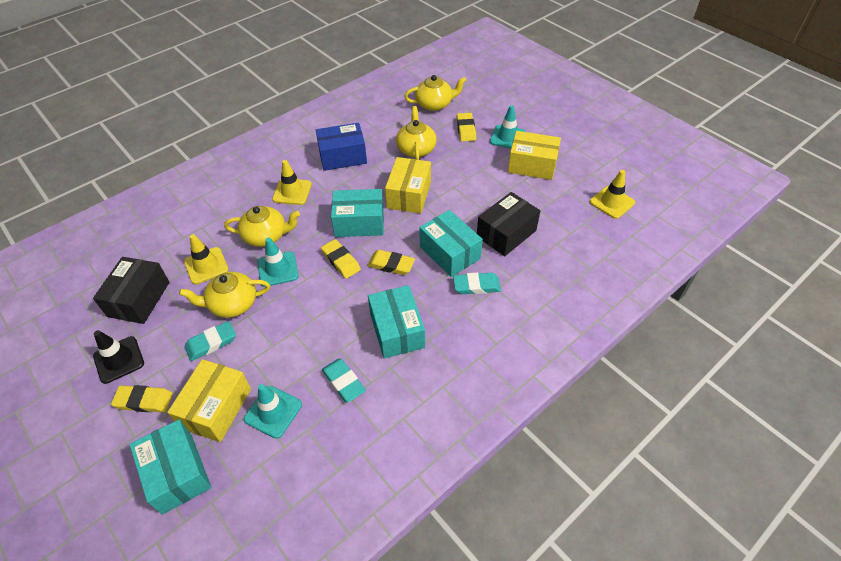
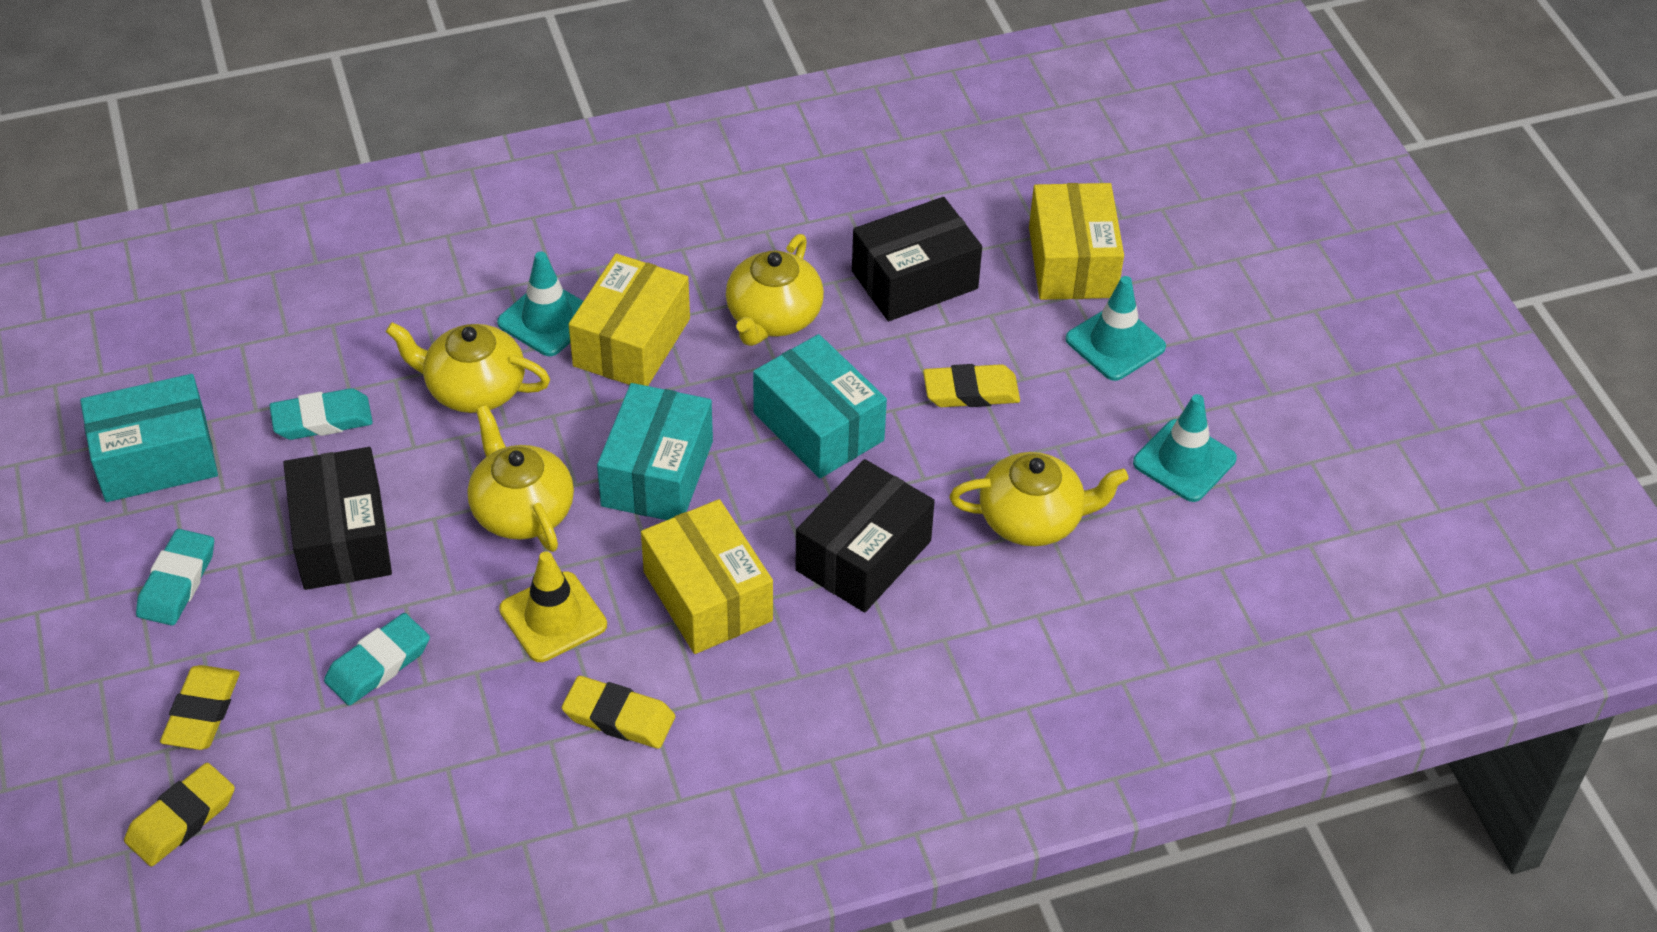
black box: 2 -> 3
black traffic cone: 1 -> 0
blue box: 1 -> 0
turquoise box: 4 -> 3
yellow traffic cone: 3 -> 1

